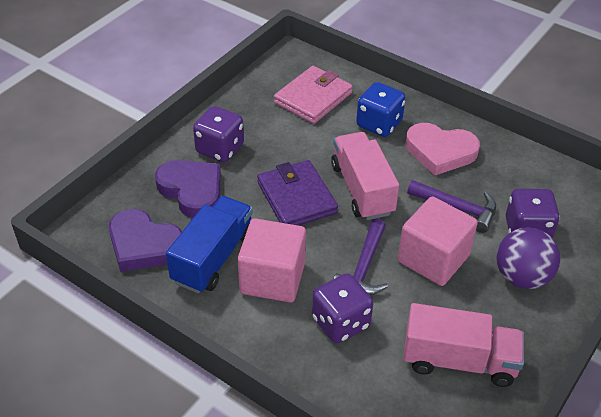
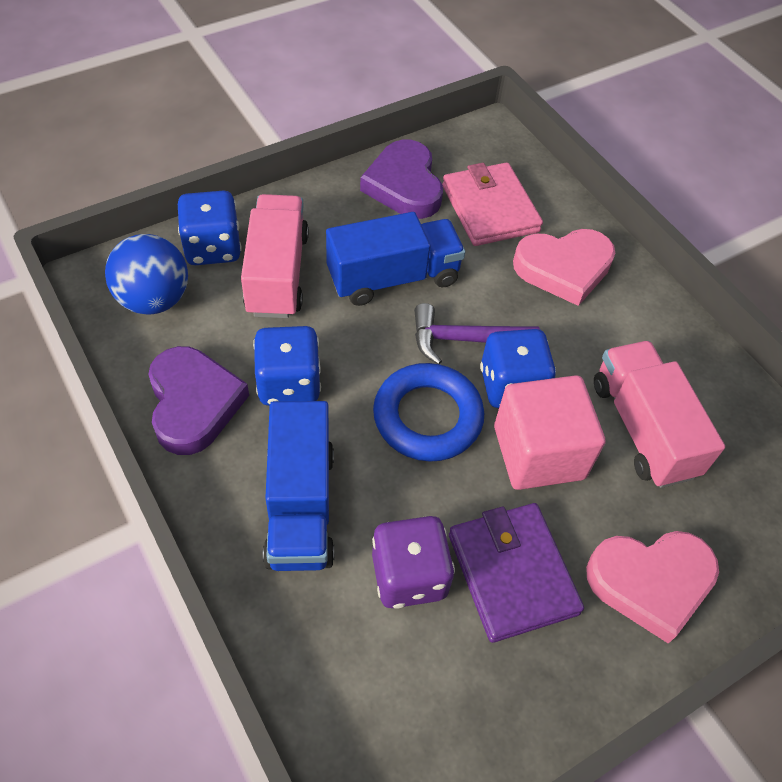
blue ball: 0 -> 1
blue dice: 1 -> 3
blue ring: 0 -> 1
blue truck: 1 -> 2
pink cube: 2 -> 1
pink heart: 1 -> 2
purple ball: 1 -> 0
purple dice: 3 -> 1
purple hammer: 2 -> 1

